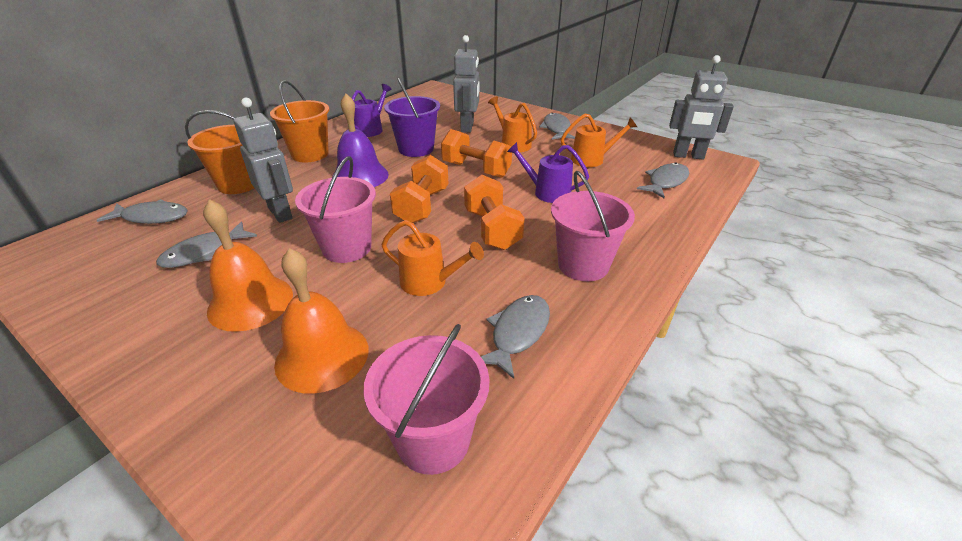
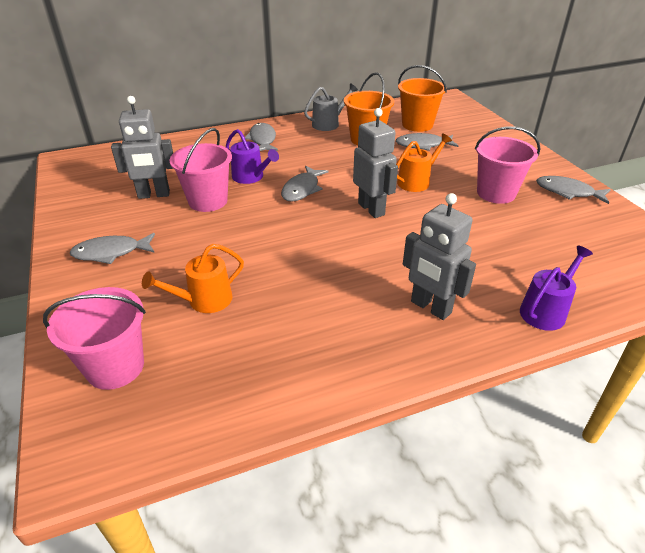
grey watering can: 0 -> 1
orange bell: 2 -> 0
orange dumbbell: 3 -> 0
orange watering can: 3 -> 2
purple bell: 1 -> 0
purple bucket: 1 -> 0

